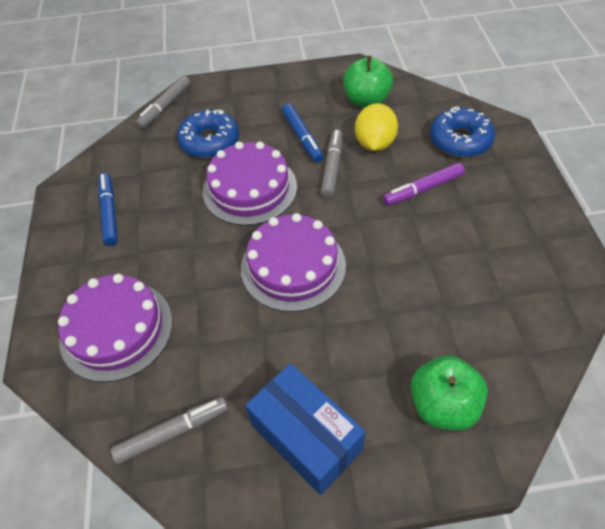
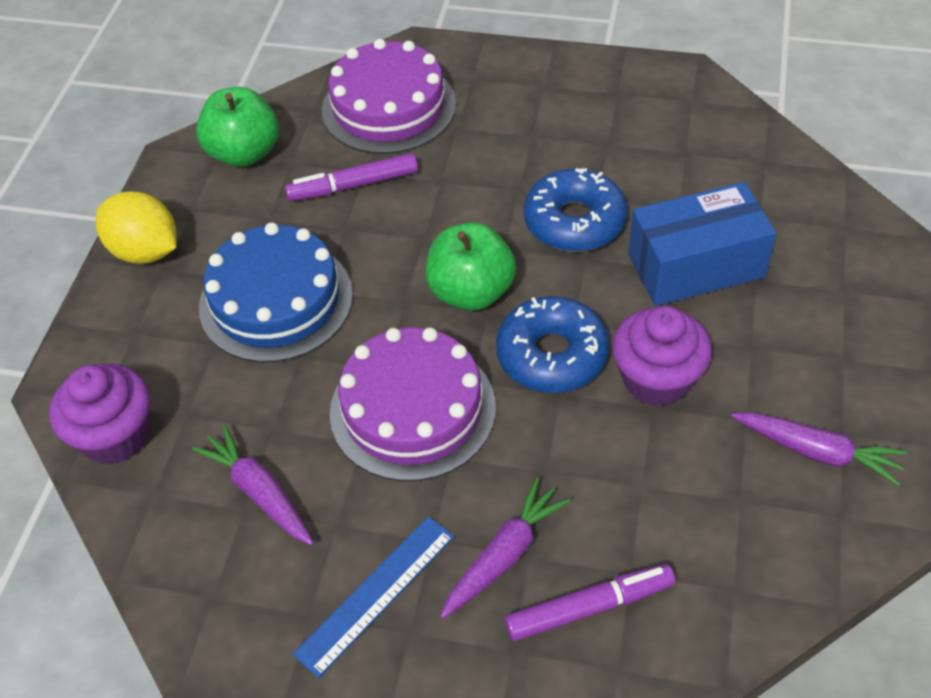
blue cake: 0 -> 1
blue marker: 2 -> 0
blue ruler: 0 -> 1
grey marker: 3 -> 0
purple cake: 3 -> 2
purple carrot: 0 -> 3
purple cupcake: 0 -> 2
purple marker: 1 -> 2

